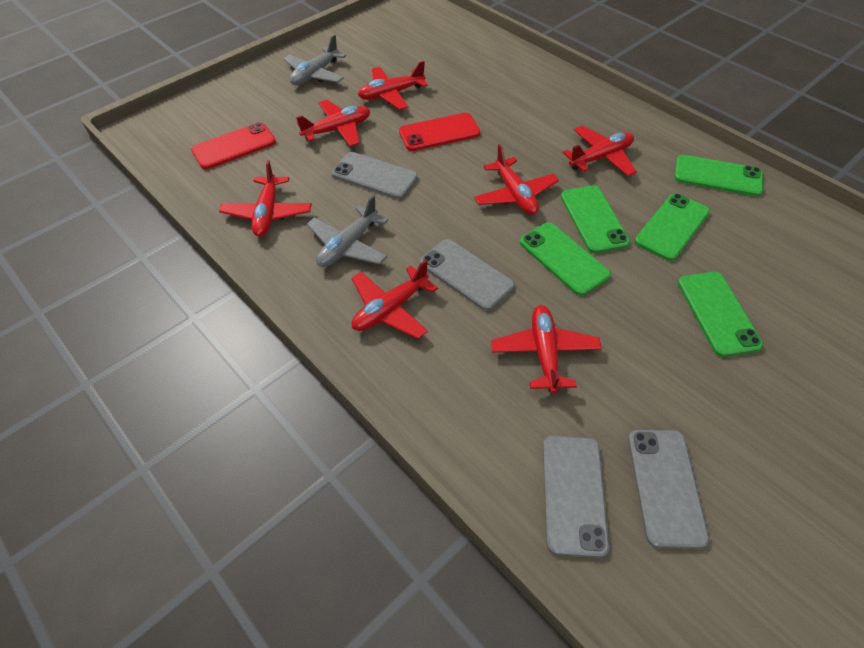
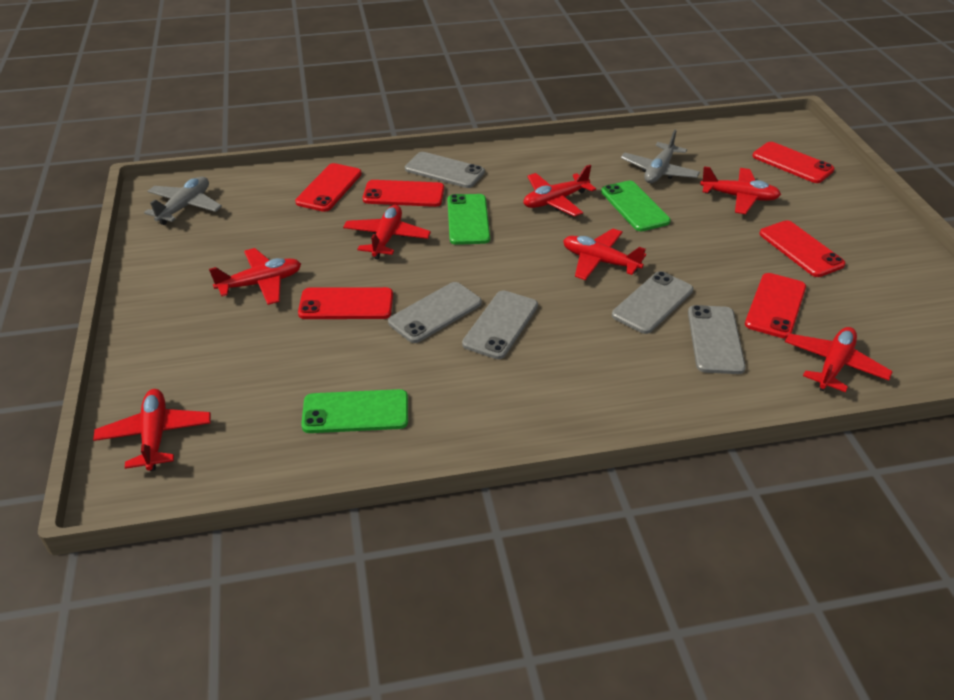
green phone: 5 -> 3
grey phone: 4 -> 5
red phone: 2 -> 6

